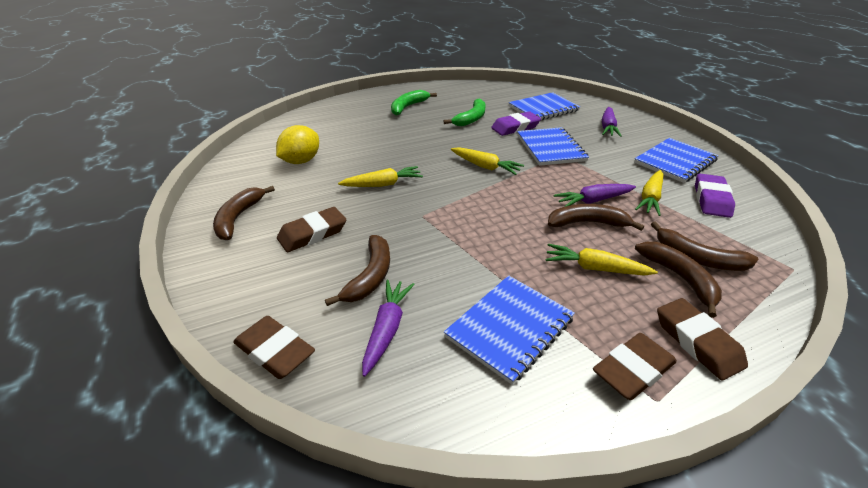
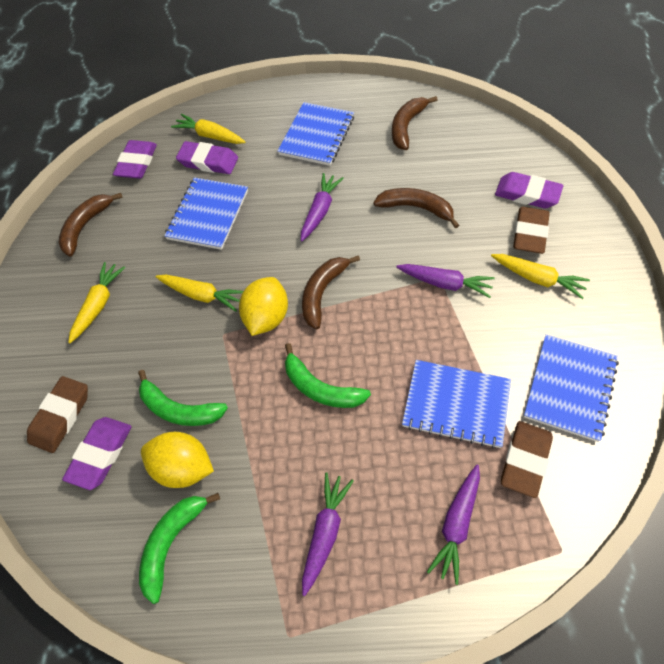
brown banana: 5 -> 4
brown eraser: 4 -> 3
green banana: 2 -> 3
purple carrot: 3 -> 4
purple eraser: 2 -> 4
yellow lemon: 1 -> 2

